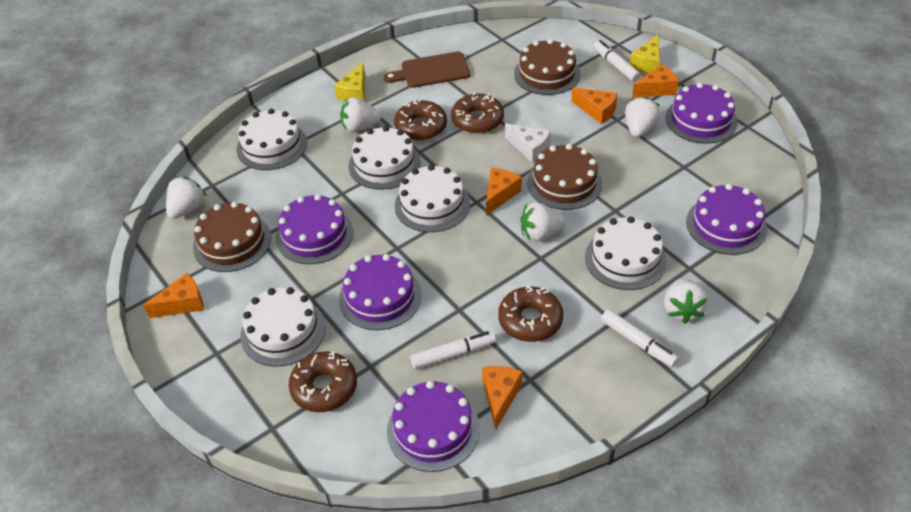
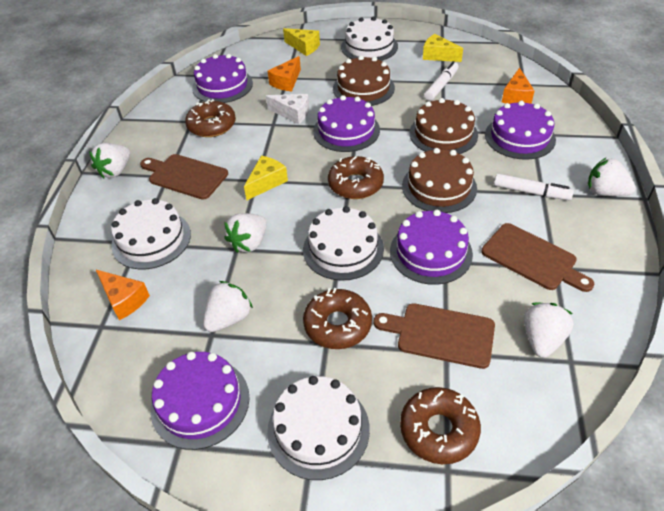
brown cutting board: 1 -> 3
orange cheese: 5 -> 3
white cake: 5 -> 4
white marker: 3 -> 2
yellow cheese: 2 -> 3

